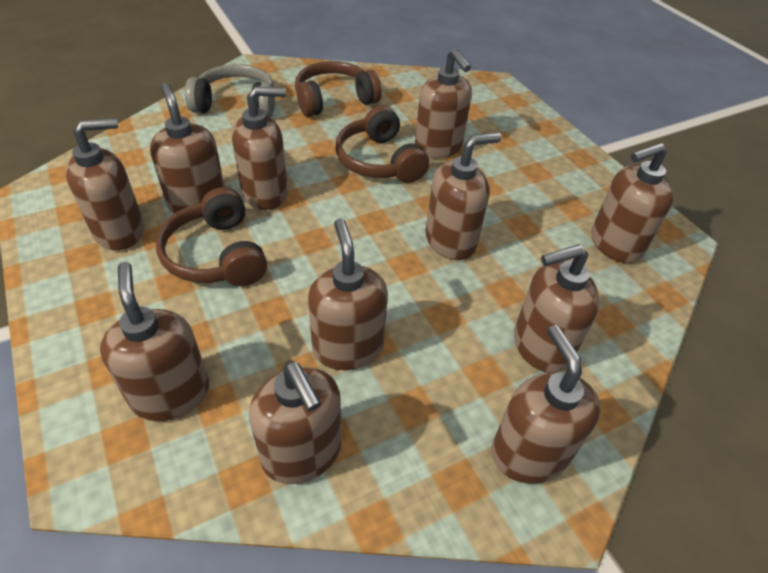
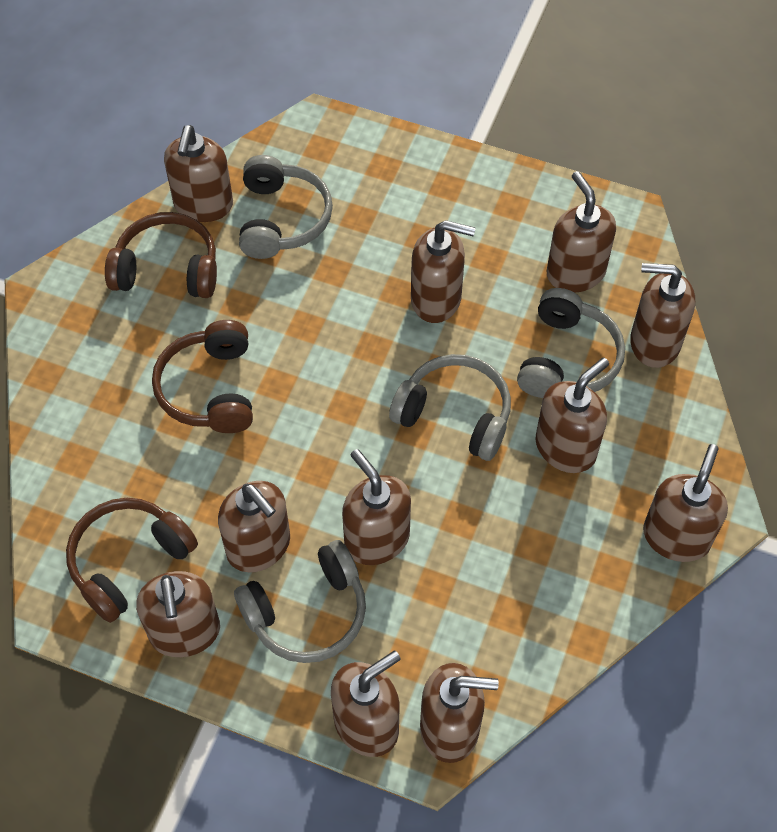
grey headphones: 1 -> 4

